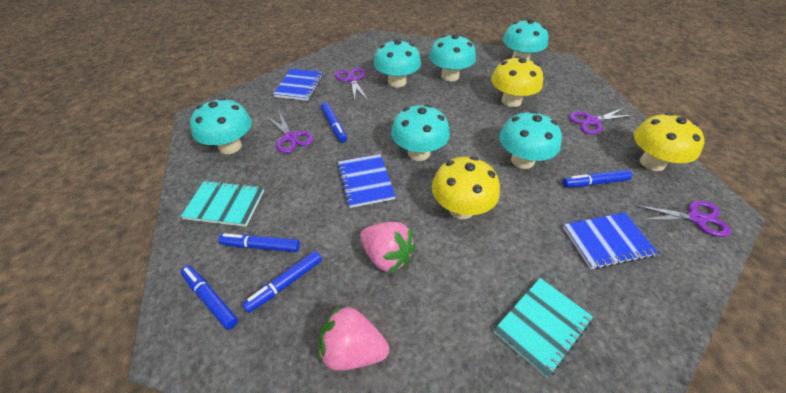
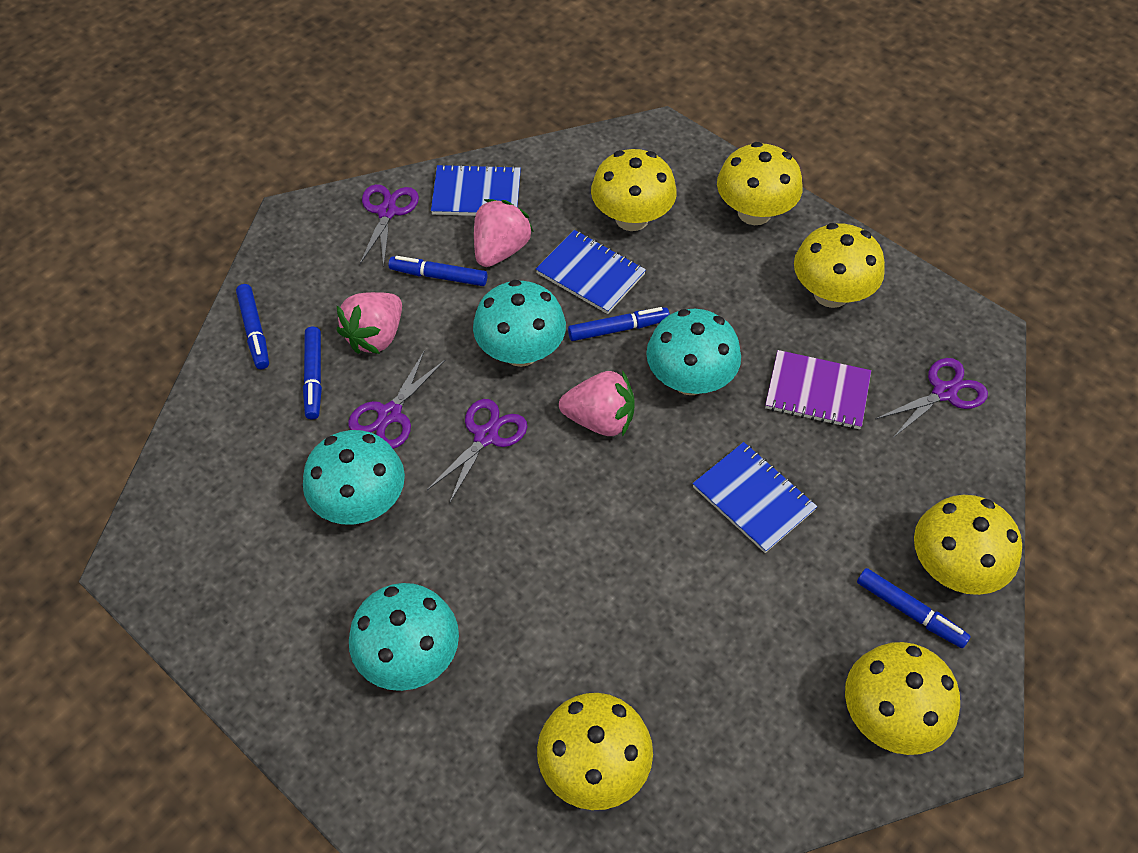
pink strawberry: 2 -> 3
purple notebook: 0 -> 1
turquoise mushroom: 6 -> 4
turquoise notebook: 2 -> 0
yellow mushroom: 3 -> 6

